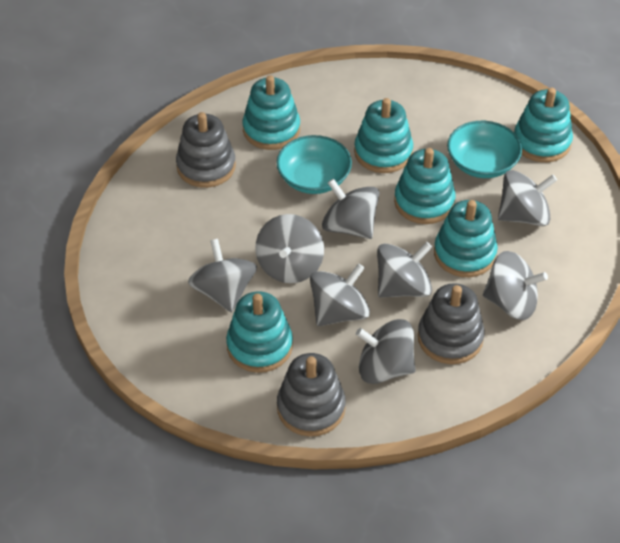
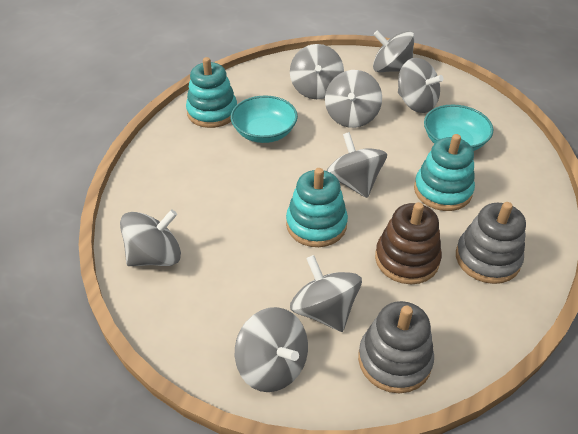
brown stacking toy: 0 -> 1
grey stacking toy: 3 -> 2
turquoise stacking toy: 6 -> 3

